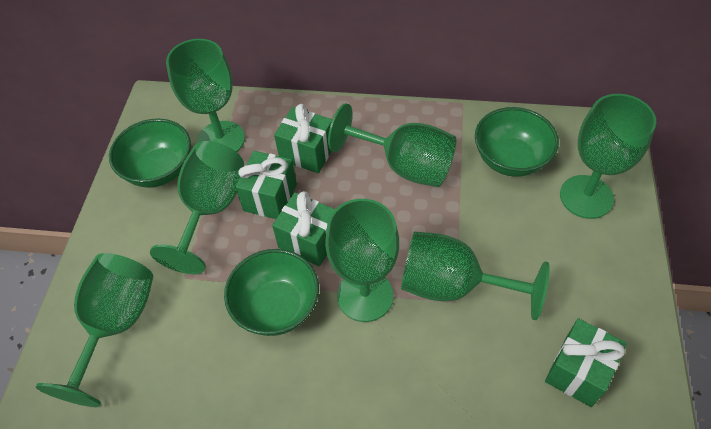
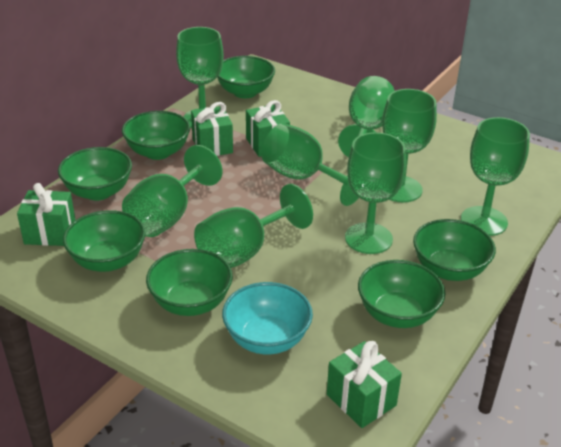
green bowl: 3 -> 7
green goblet: 7 -> 8
turquoise bowl: 0 -> 1

